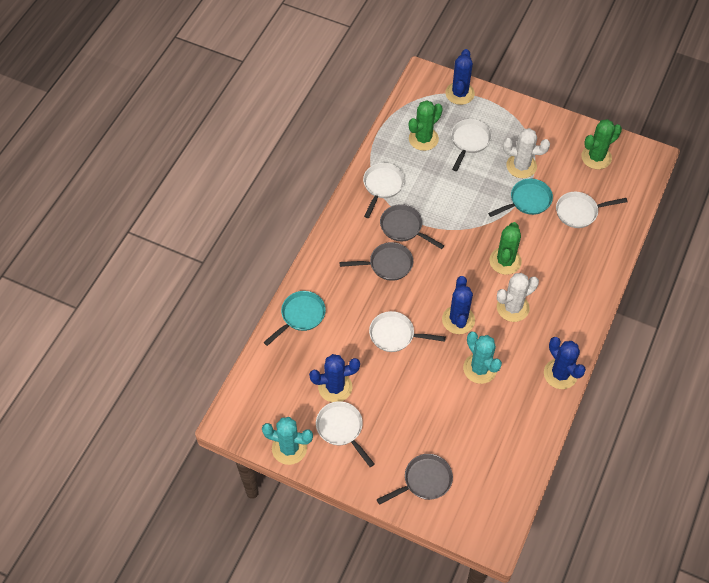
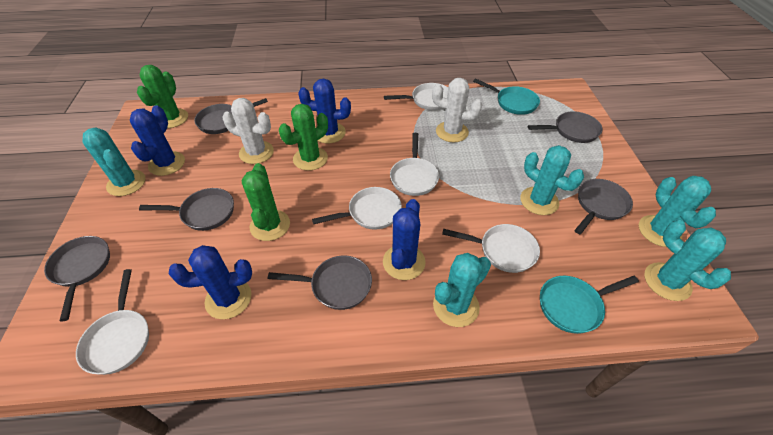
grey pan: 3 -> 6
turquoise cactus: 2 -> 5

